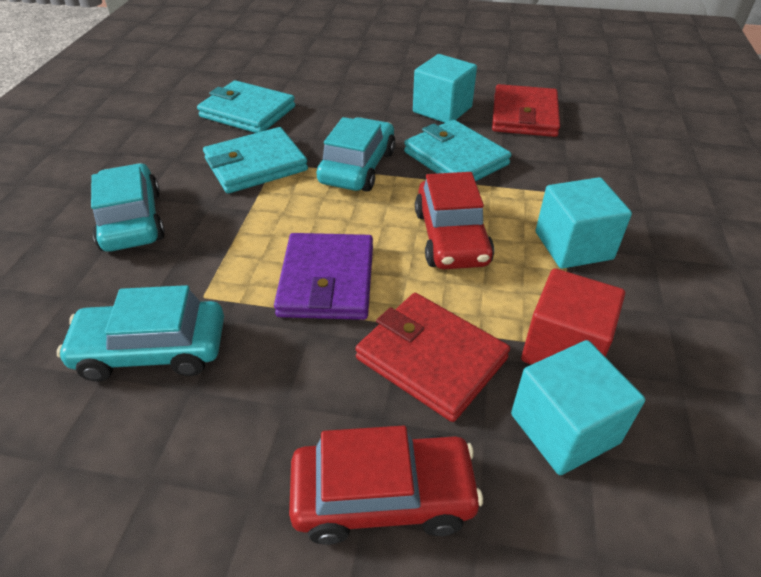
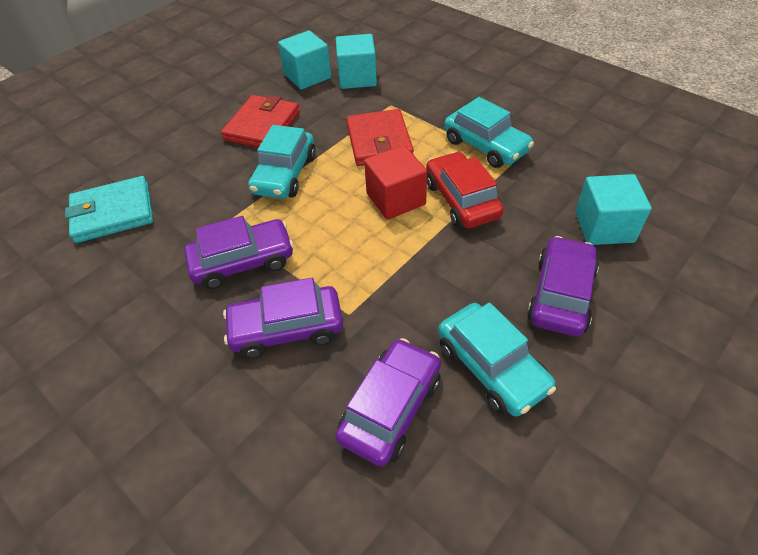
purple car: 0 -> 4
purple wallet: 1 -> 0
red car: 2 -> 1
turquoise wallet: 3 -> 1

